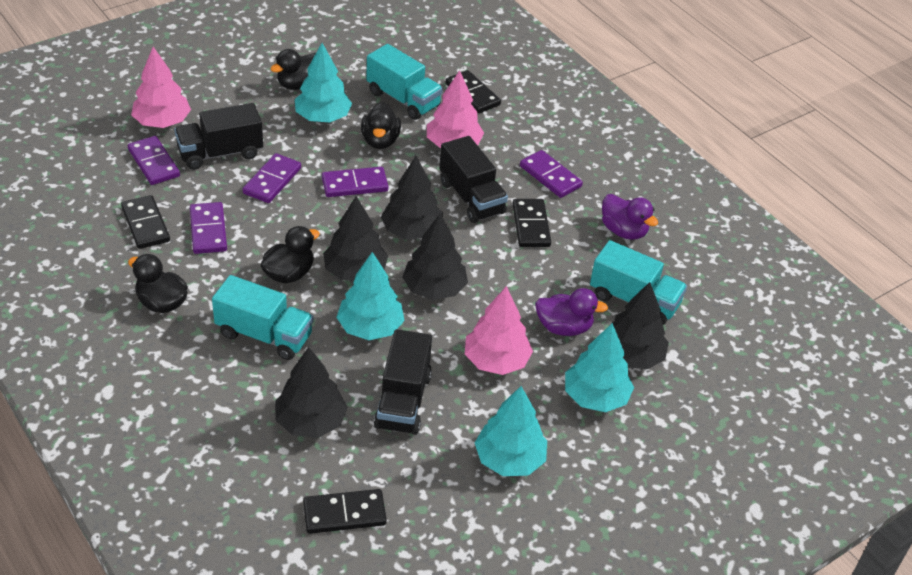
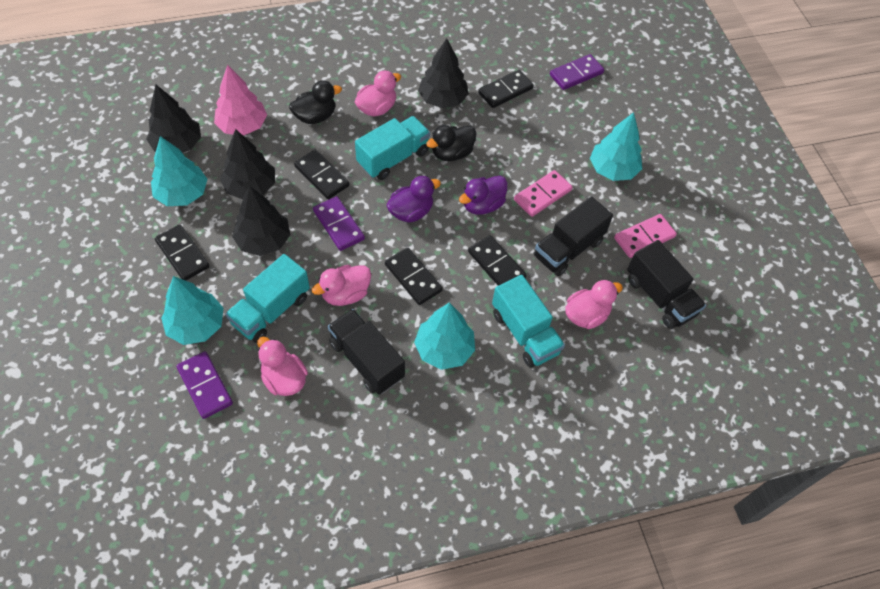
black domino: 4 -> 5
black duck: 4 -> 2
black tree: 5 -> 4
pink domino: 0 -> 2
pink duck: 0 -> 4
pink tree: 3 -> 1
purple domino: 5 -> 3

